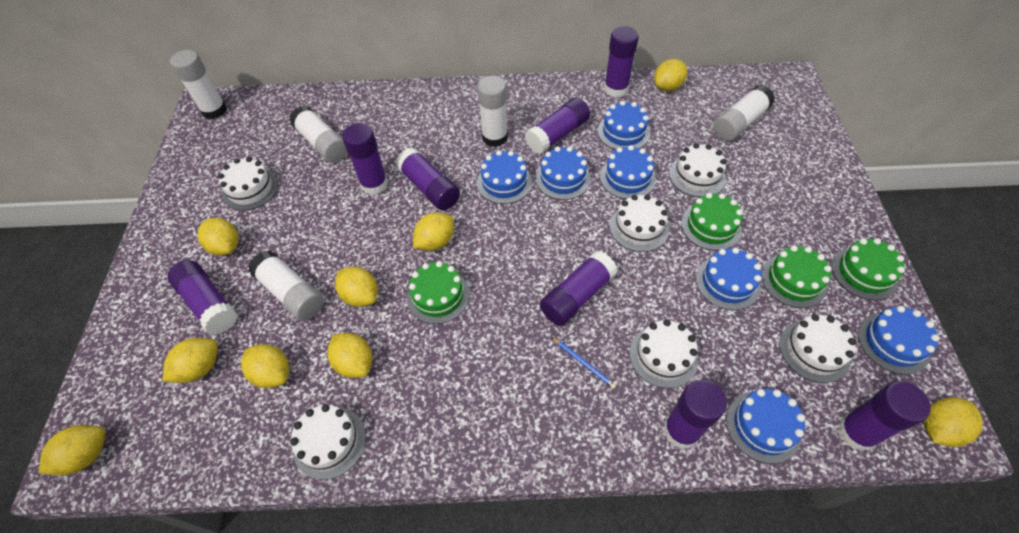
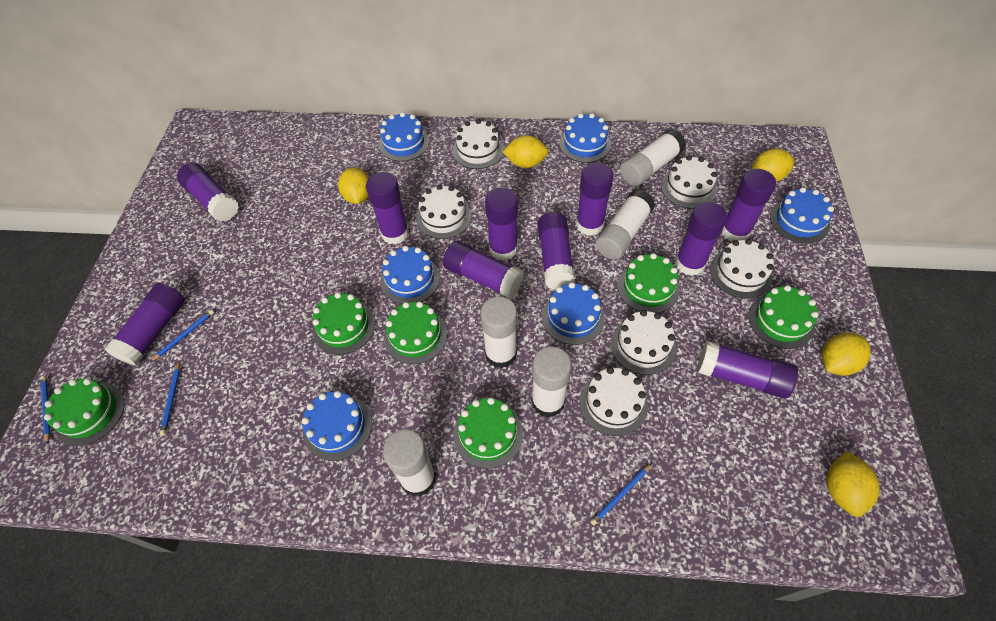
blue cake: 7 -> 6
blue pencil: 1 -> 4
green cake: 4 -> 6
purple glue stick: 8 -> 10
yellow lemon: 9 -> 5

